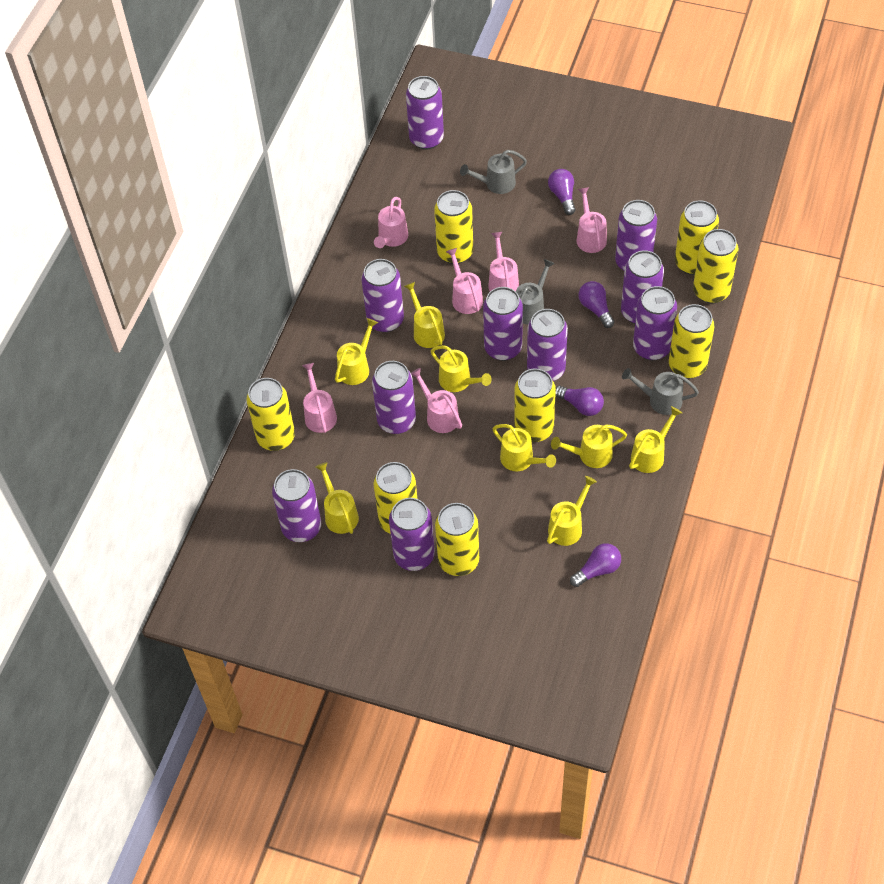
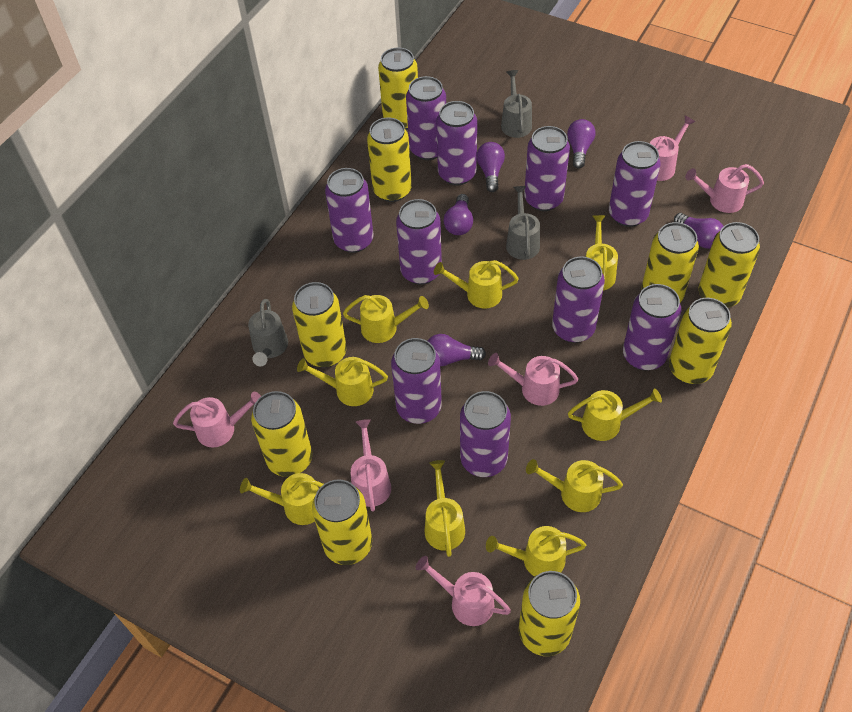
purple light bulb: 4 -> 5
yellow can: 8 -> 9
yellow watering can: 8 -> 9

